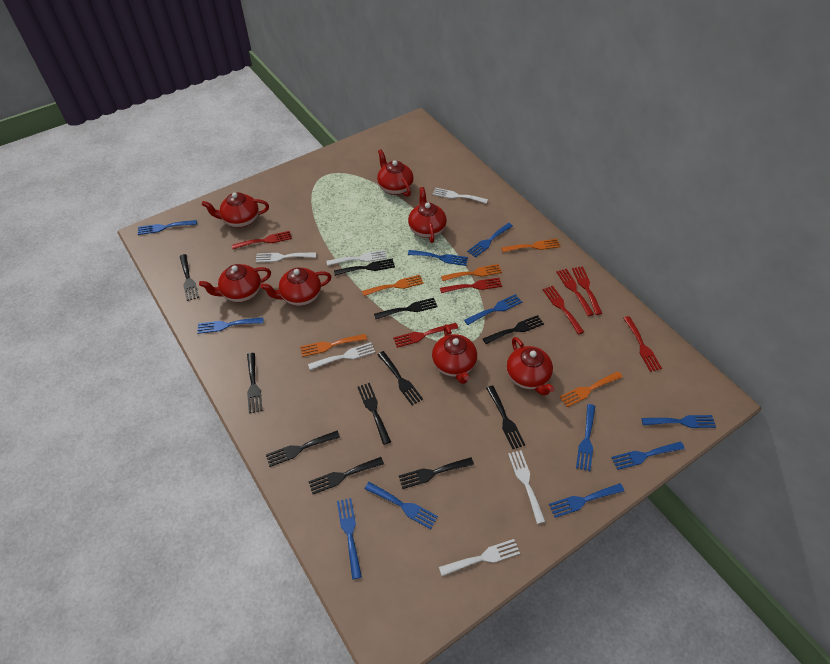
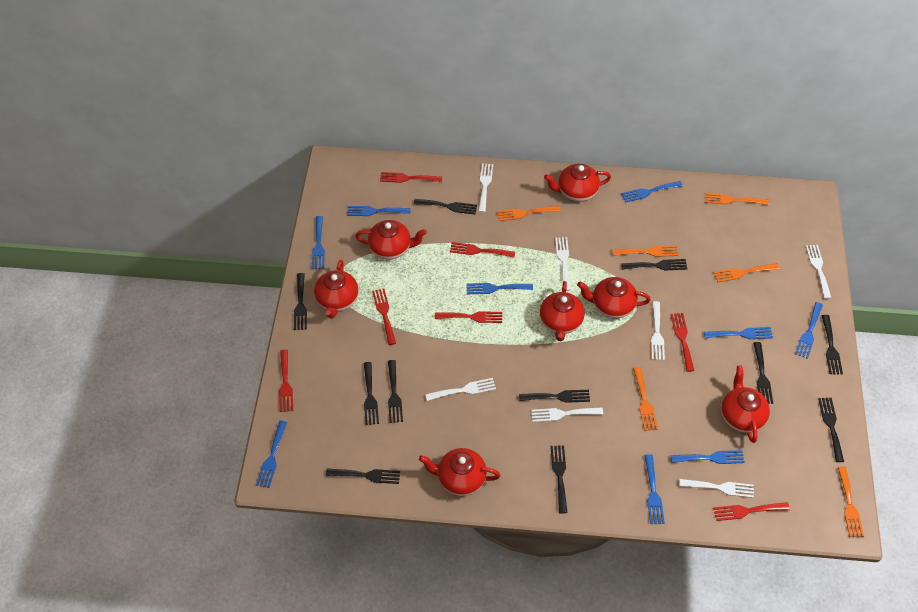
blue fork: 11 -> 9
orange fork: 5 -> 6
white fork: 6 -> 7

